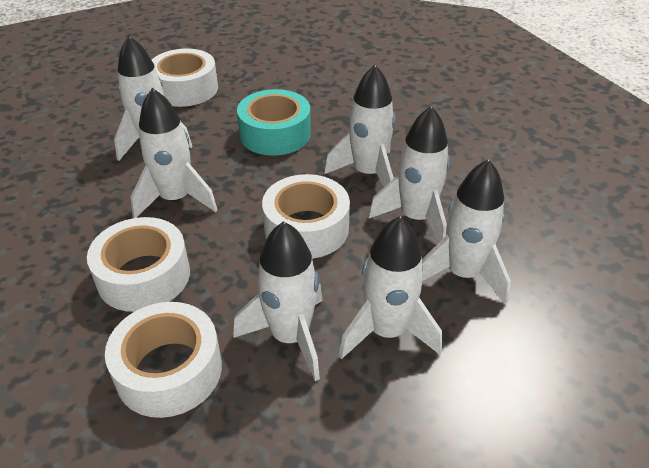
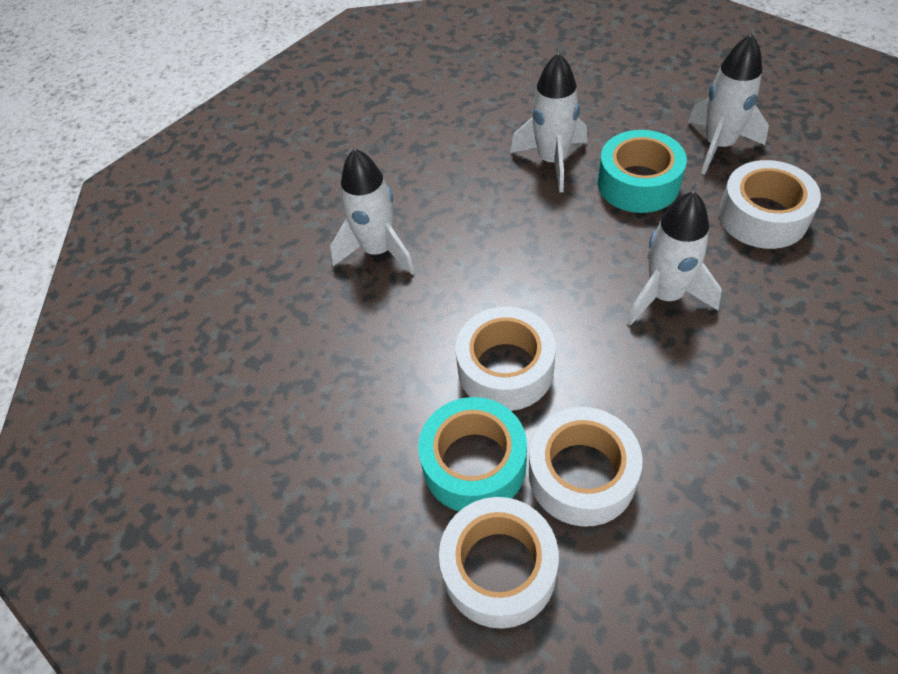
turquoise tape: 1 -> 2
white rocket: 7 -> 4

